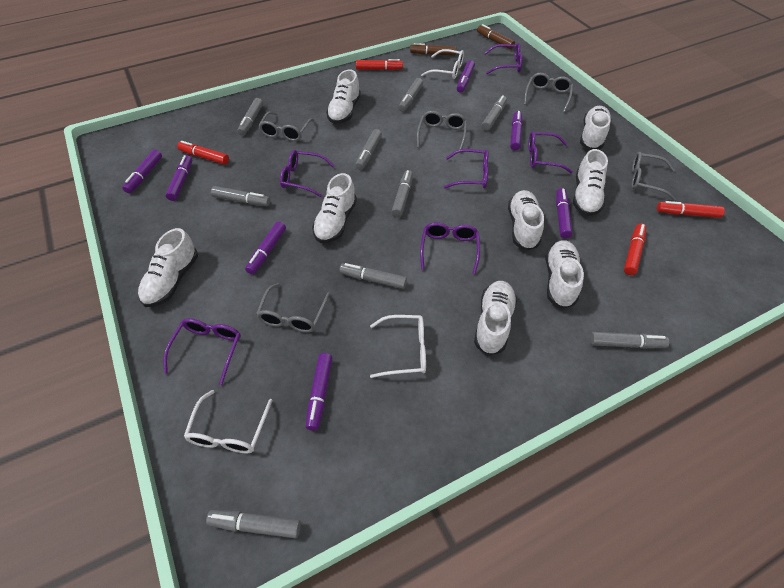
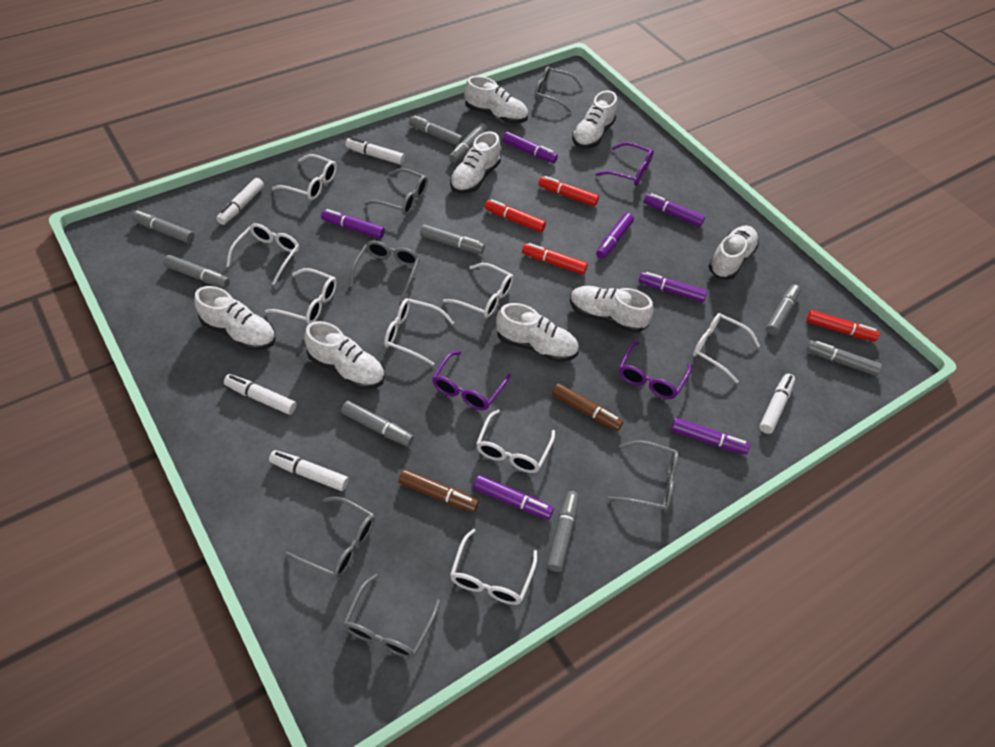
grey glasses: 5 -> 6
purple glasses: 6 -> 3
white glasses: 3 -> 8
white marker: 0 -> 5

